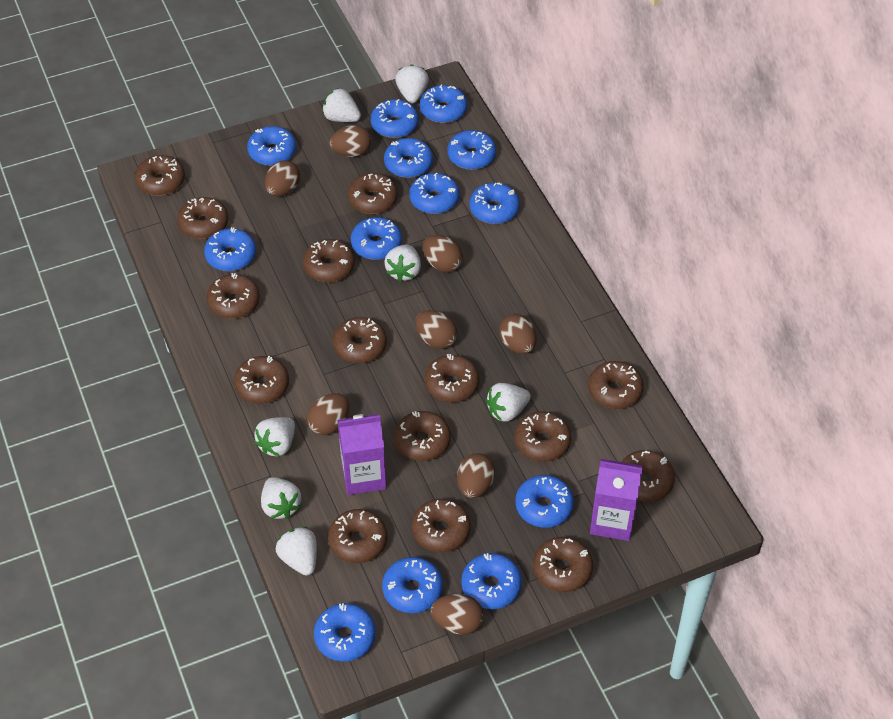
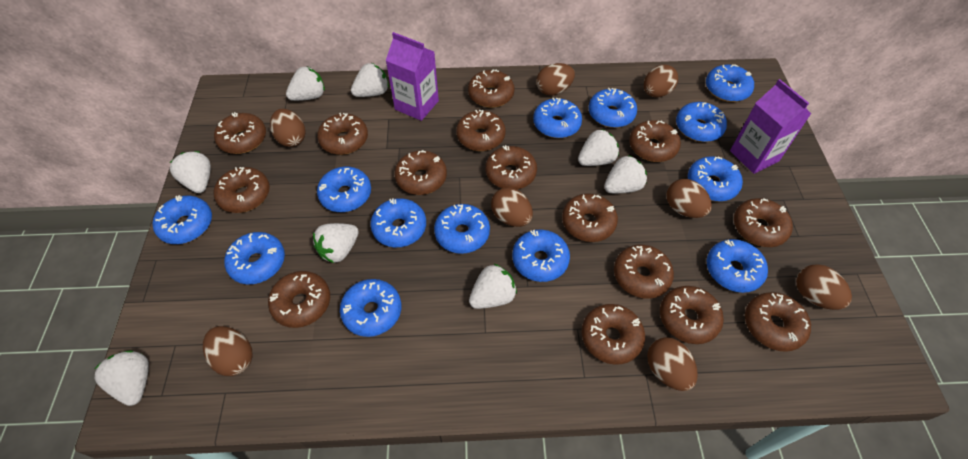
white strawberry: 7 -> 8

